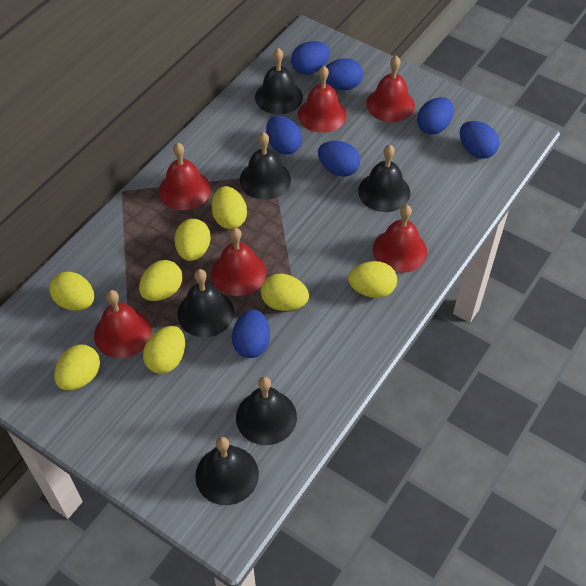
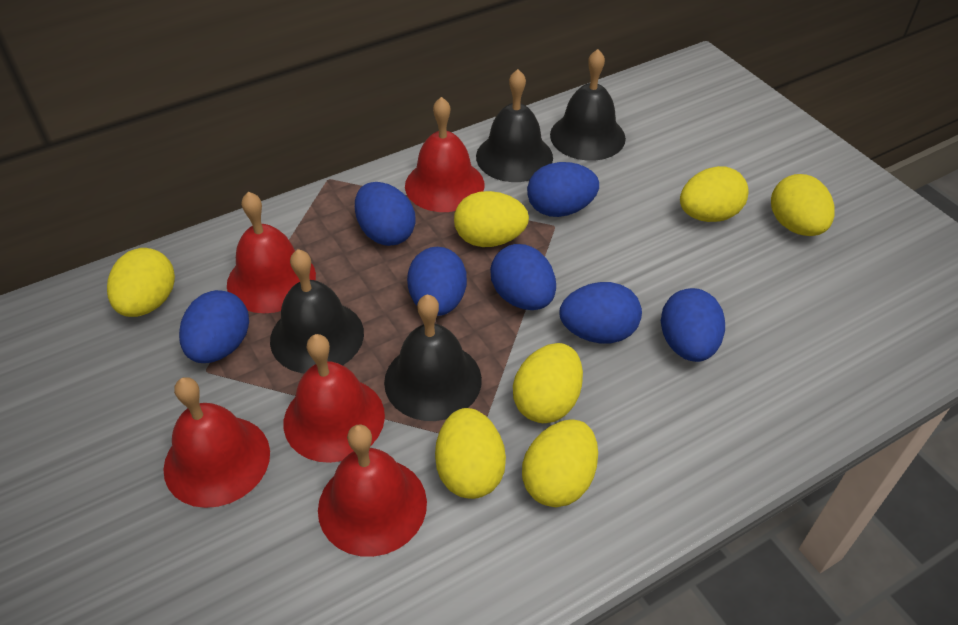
black bell: 6 -> 4
red bell: 6 -> 5
yellow egg: 8 -> 7

